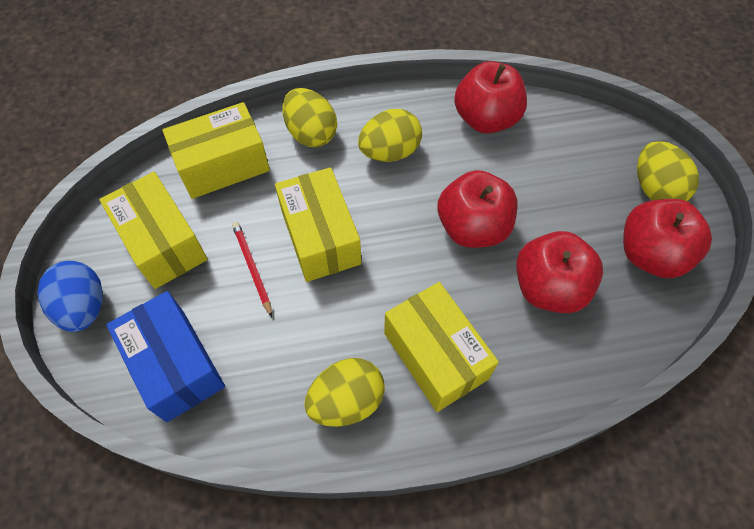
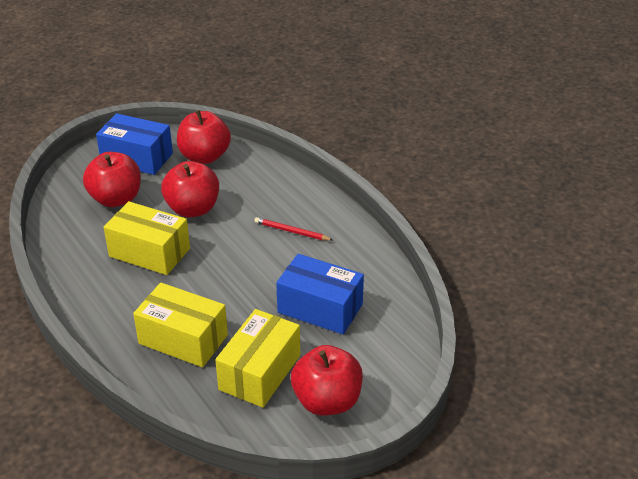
blue box: 1 -> 2
blue egg: 1 -> 0
yellow box: 4 -> 3
yellow egg: 4 -> 0

